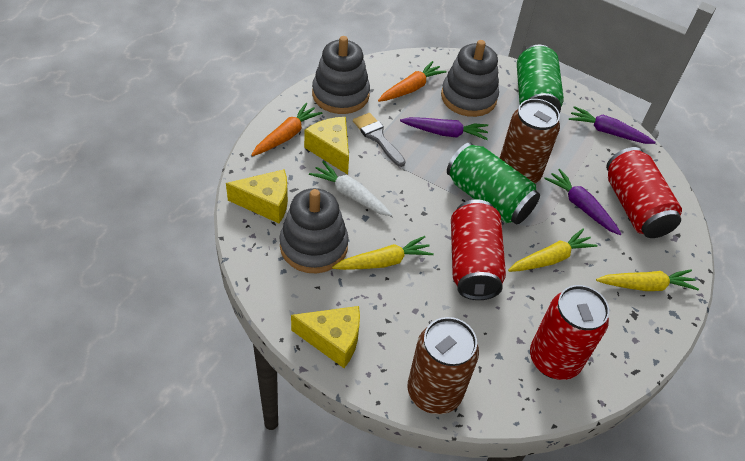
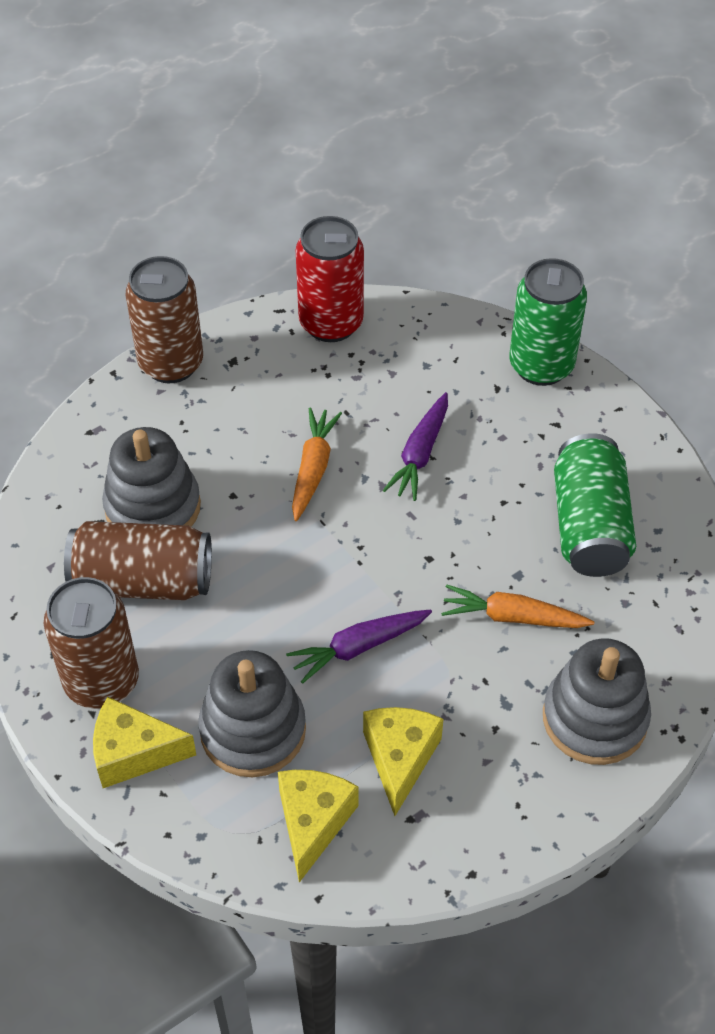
brown can: 2 -> 3
grey brush: 1 -> 0
purple carrot: 3 -> 2
red can: 3 -> 1
white carrot: 1 -> 0
yellow carrot: 3 -> 0

